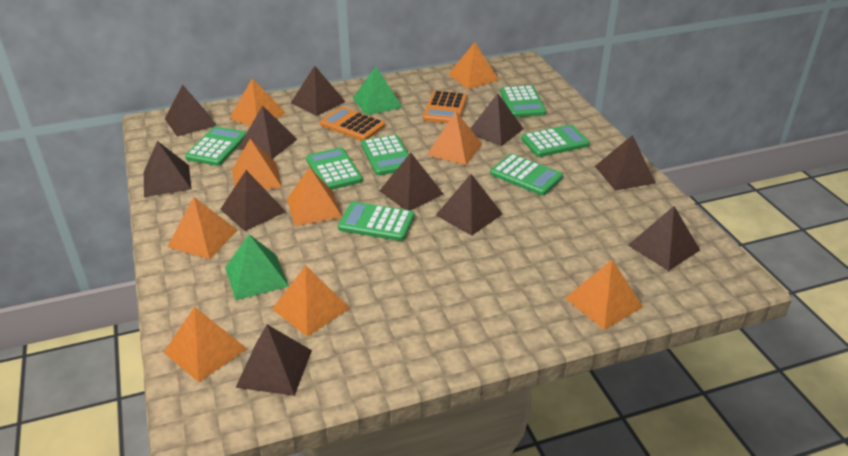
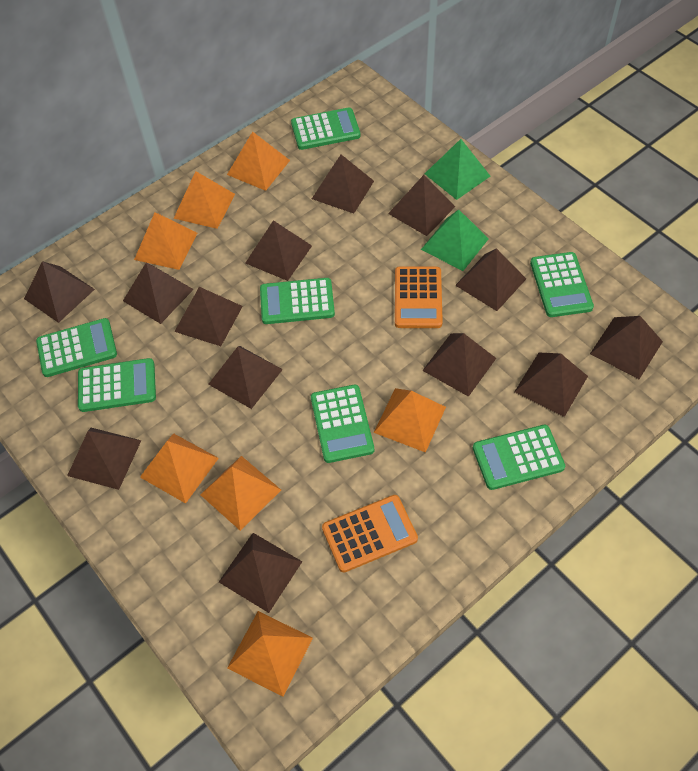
brown pyramid: 11 -> 13
orange pyramid: 9 -> 7

